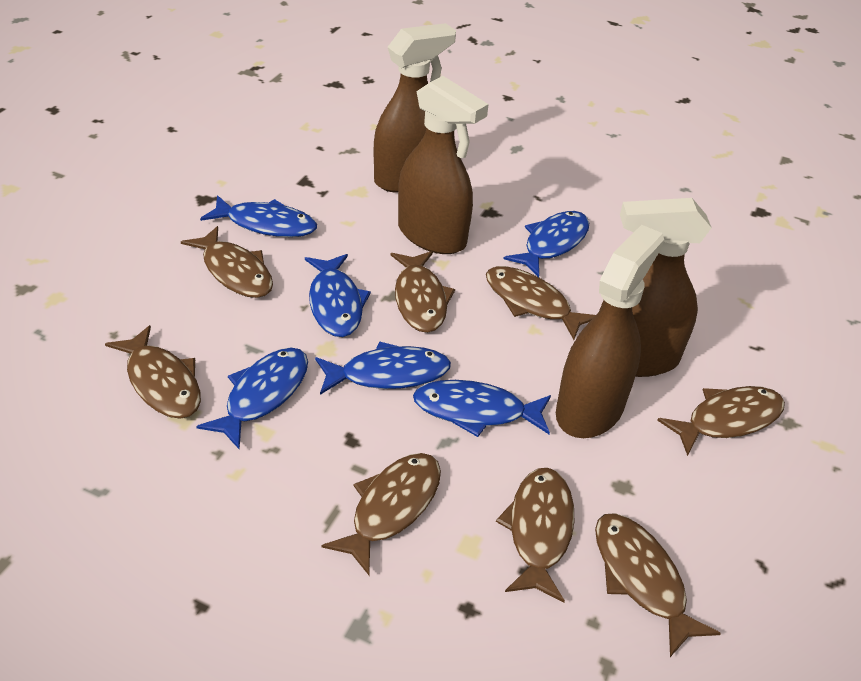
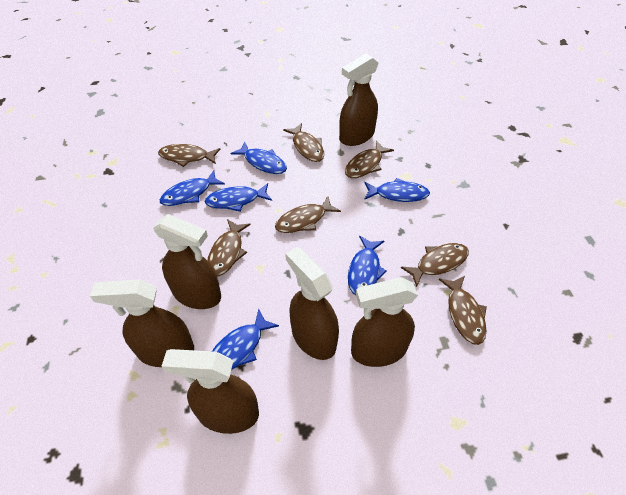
brown fish: 8 -> 7
brown spray bottle: 4 -> 6

